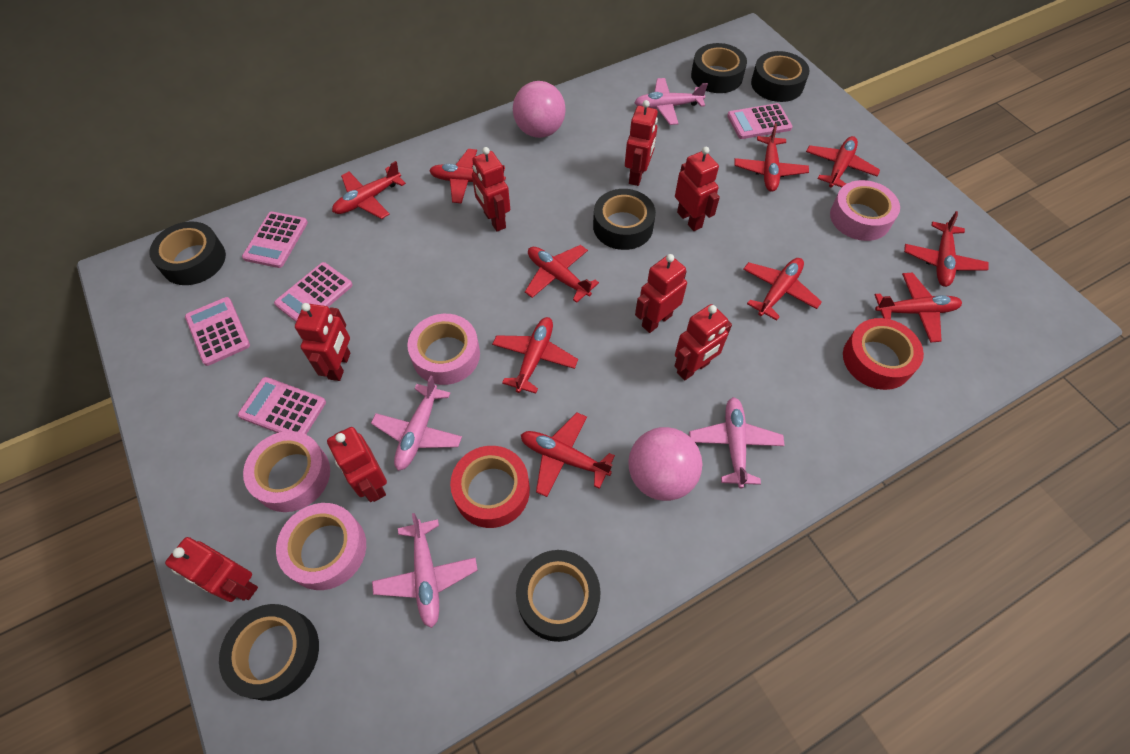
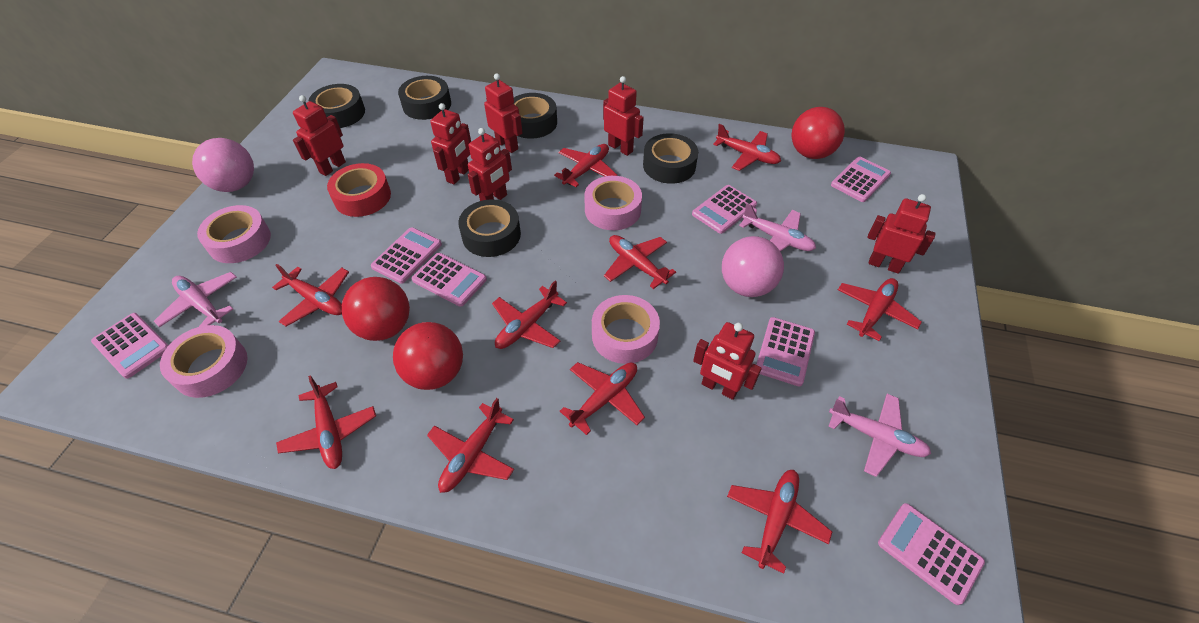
black tape: 6 -> 5
pink calculator: 5 -> 7
pink plane: 4 -> 3
red ball: 0 -> 3
red robot: 8 -> 7
red tape: 2 -> 1

